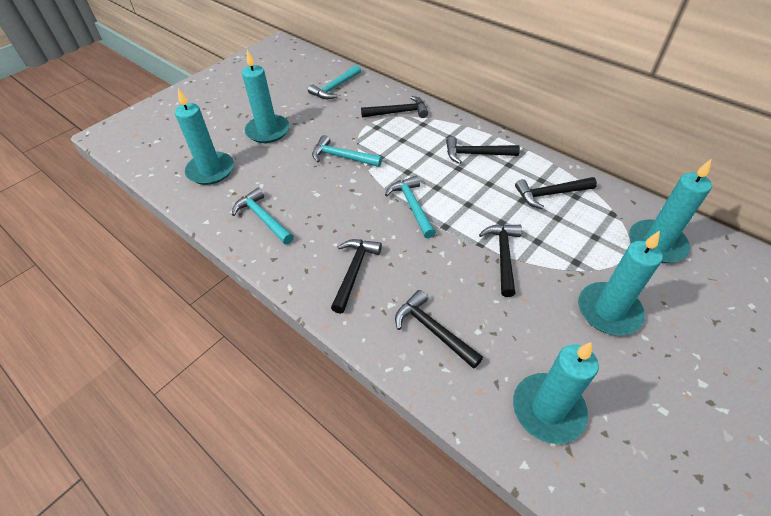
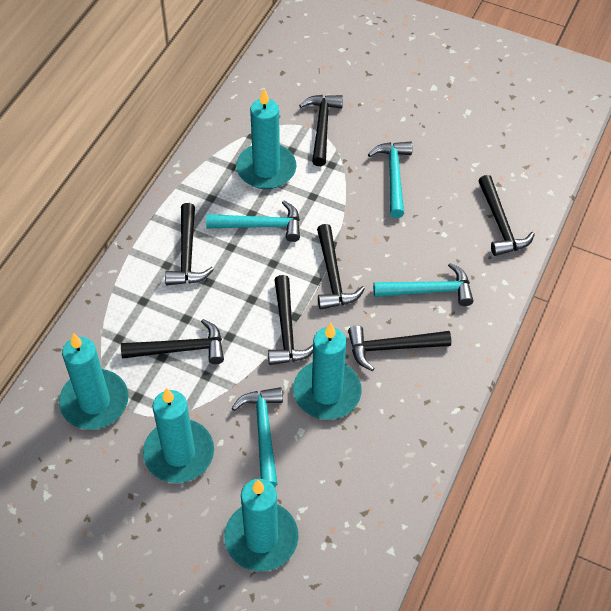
black hammer: 6 -> 7

